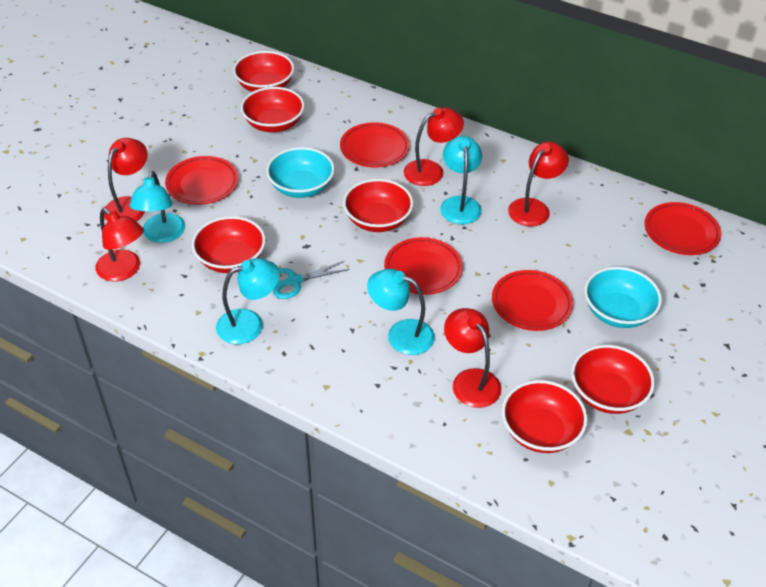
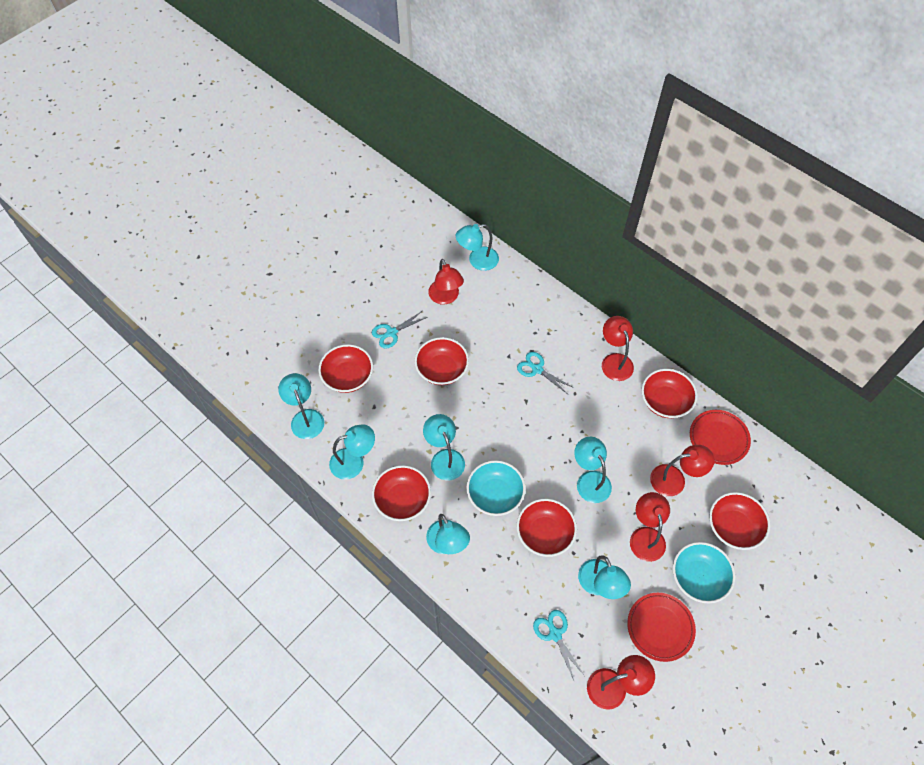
red plate: 5 -> 2
turquoise lamp: 4 -> 7
turquoise scissors: 1 -> 3

